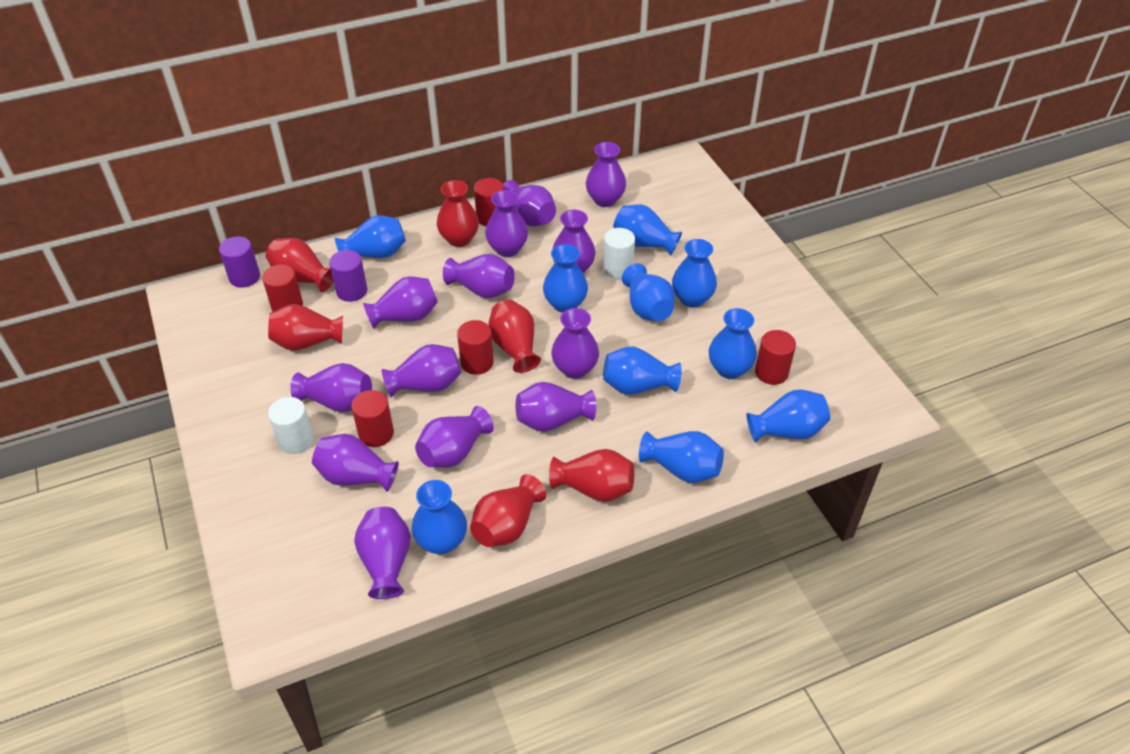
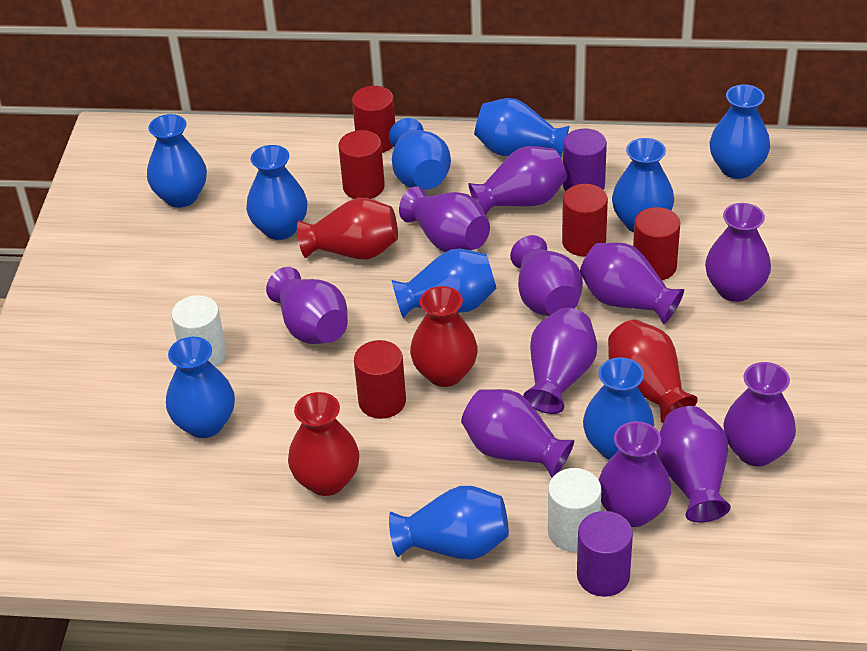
purple vase: 13 -> 11
red vase: 6 -> 4

